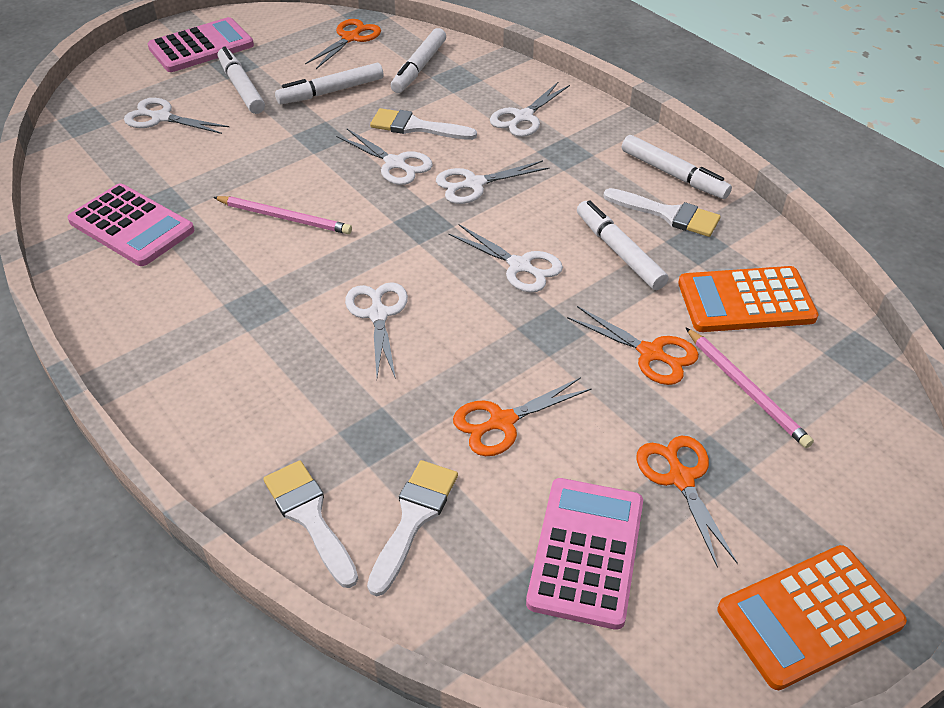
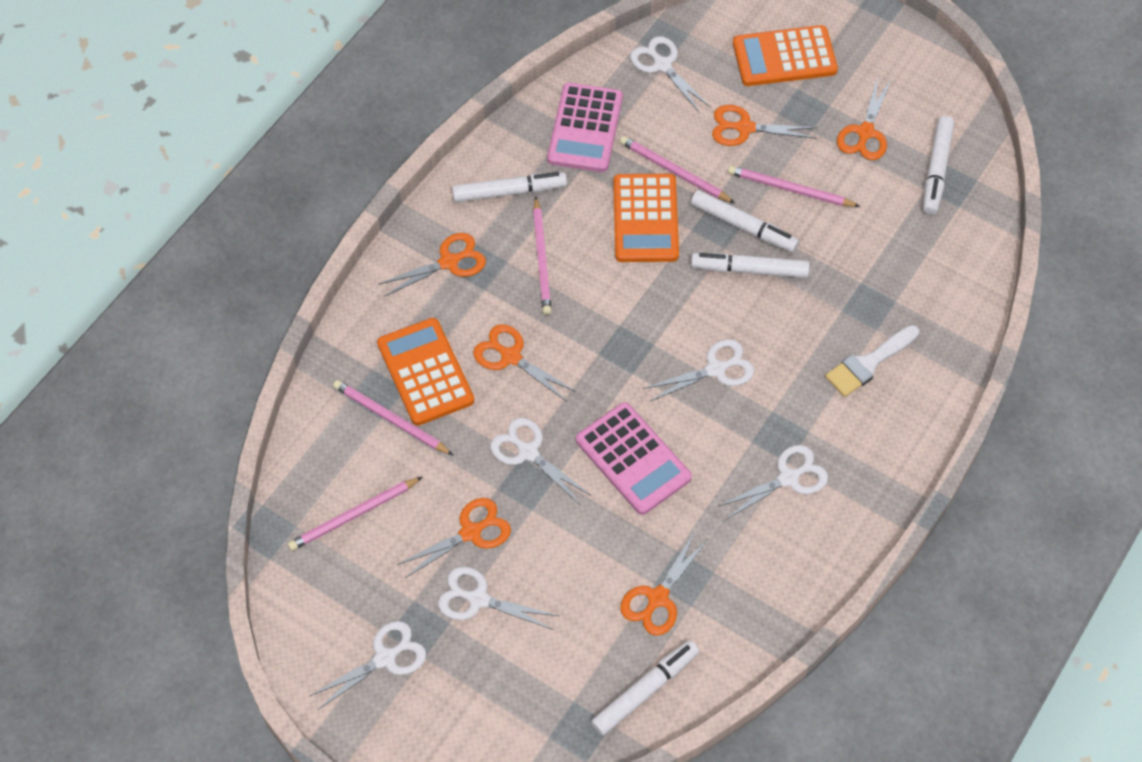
orange calculator: 2 -> 3
orange scissors: 4 -> 6
pink calculator: 3 -> 2
pink pencil: 2 -> 5
white brush: 4 -> 1

